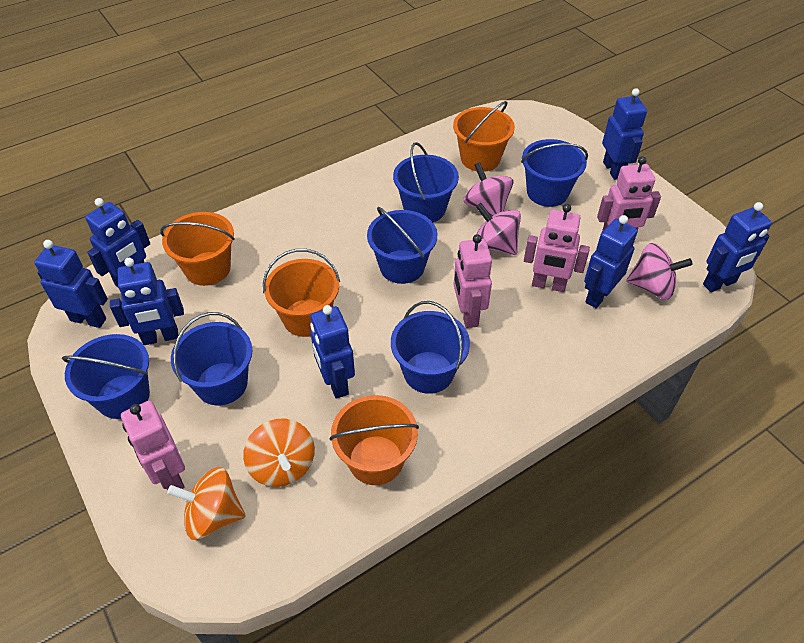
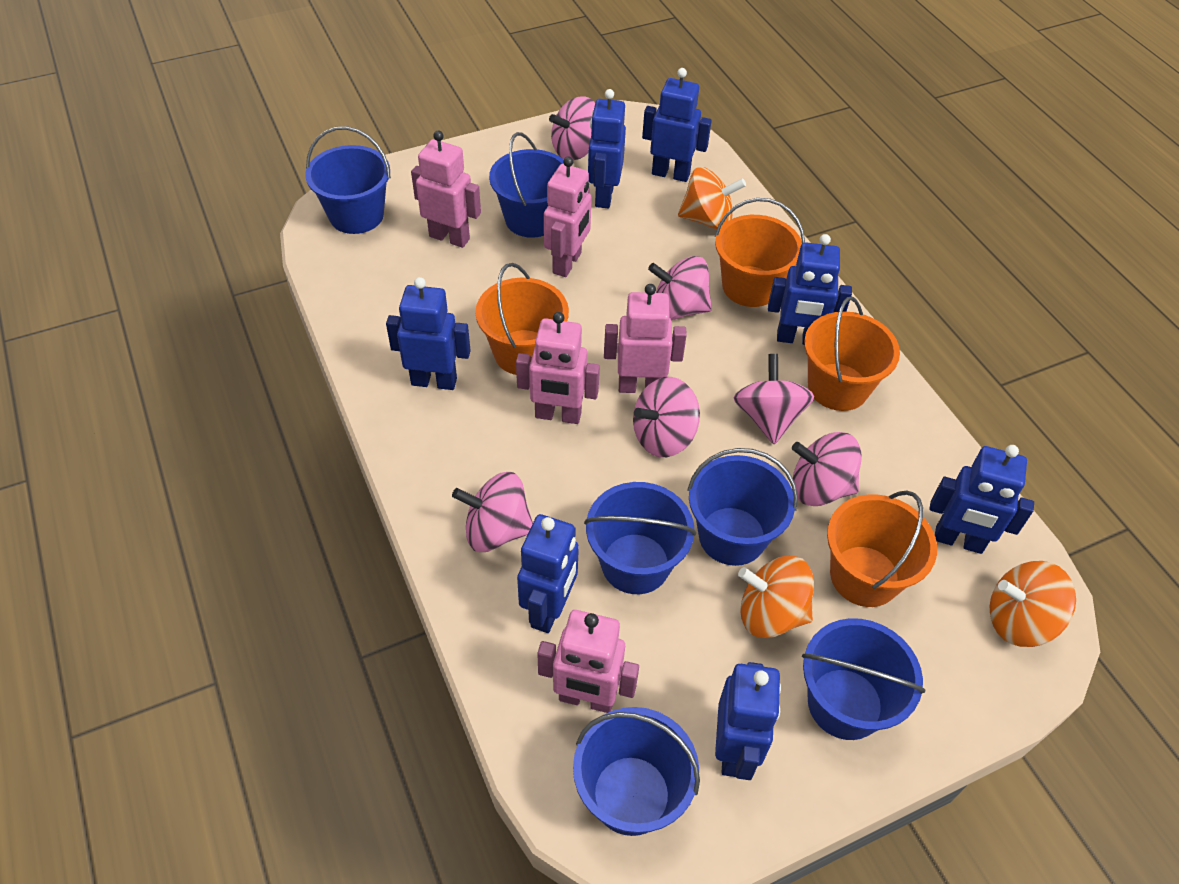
orange spinning top: 2 -> 3
pink robot: 4 -> 5
pink spinning top: 3 -> 6

